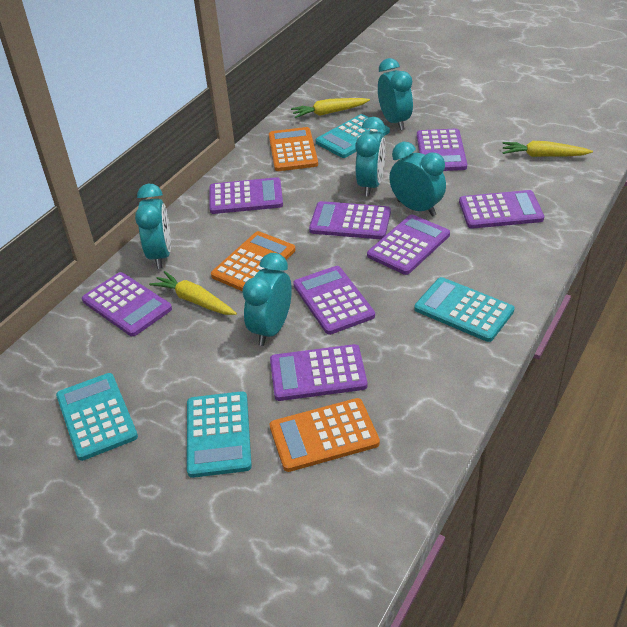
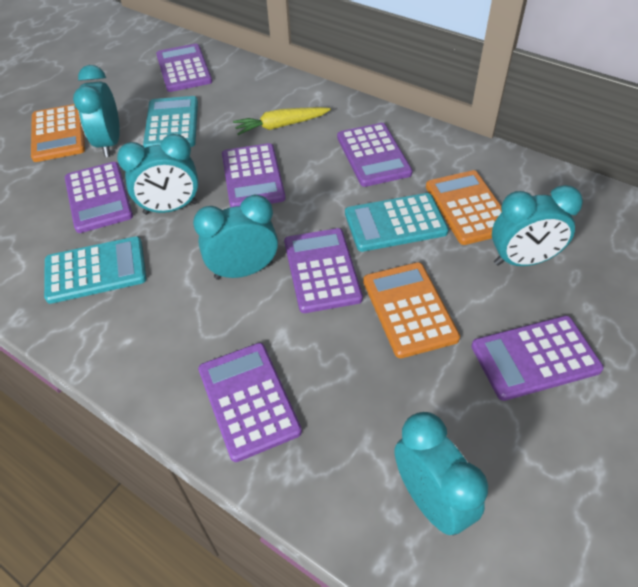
purple calculator: 8 -> 7
turquoise calculator: 4 -> 3
yellow carrot: 3 -> 1

